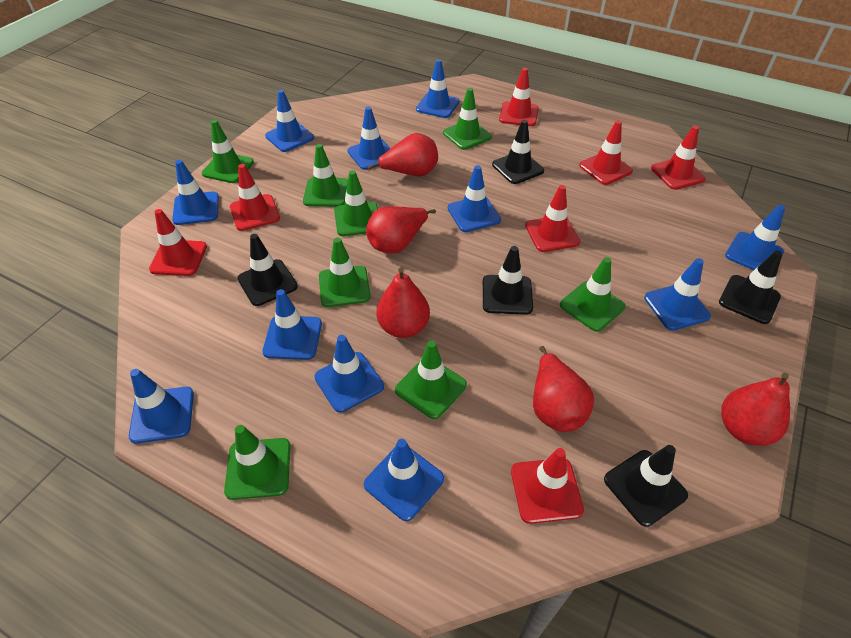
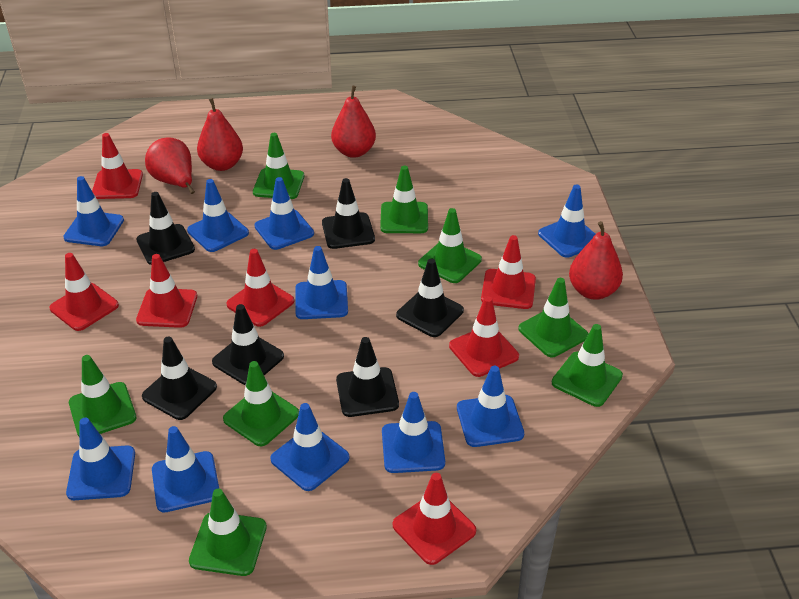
black traffic cone: 5 -> 6
blue traffic cone: 11 -> 10
red pear: 5 -> 4

